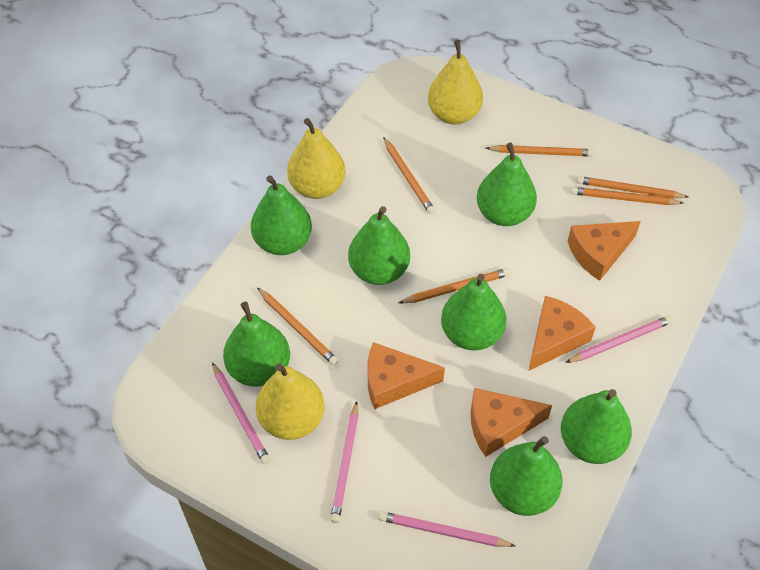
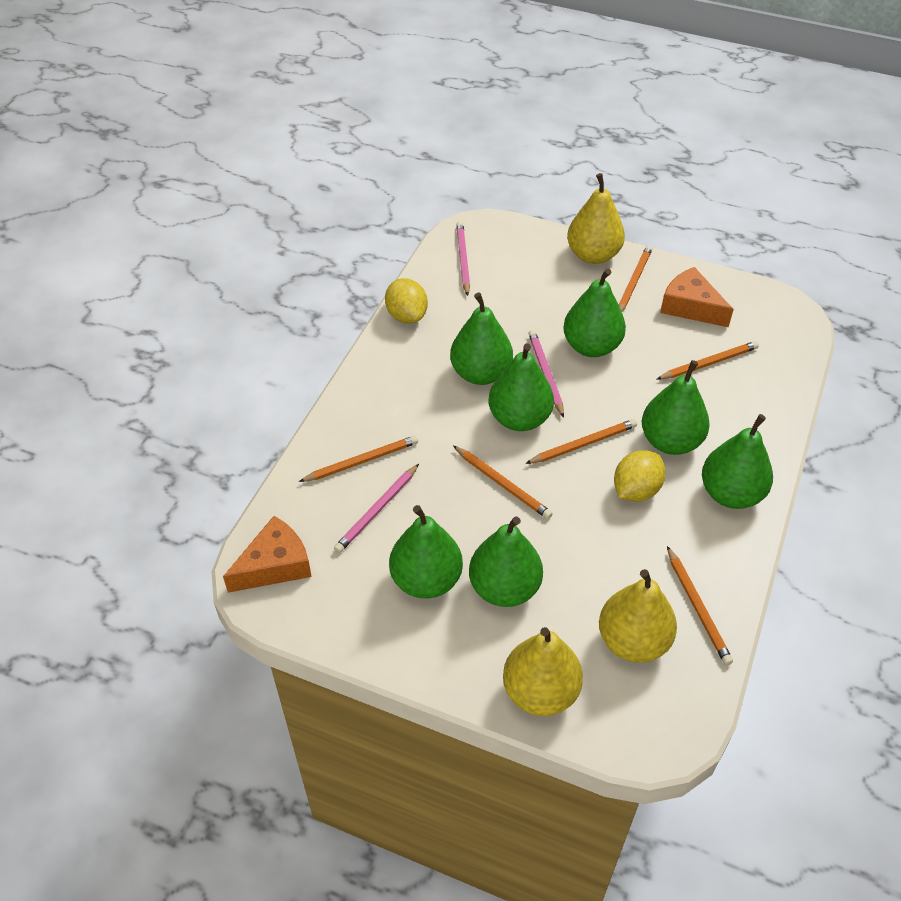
orange cheese: 4 -> 2
pink pencil: 4 -> 3
yellow lemon: 0 -> 2

